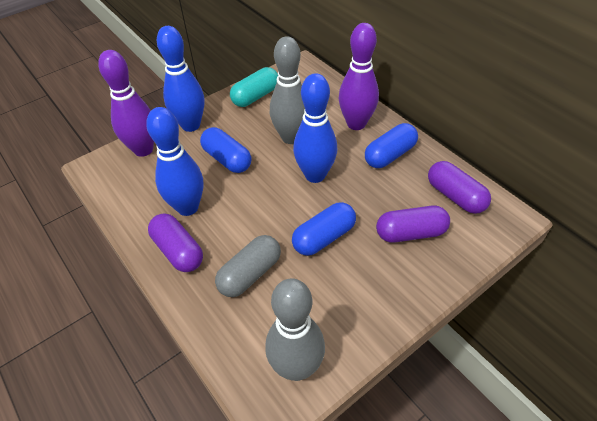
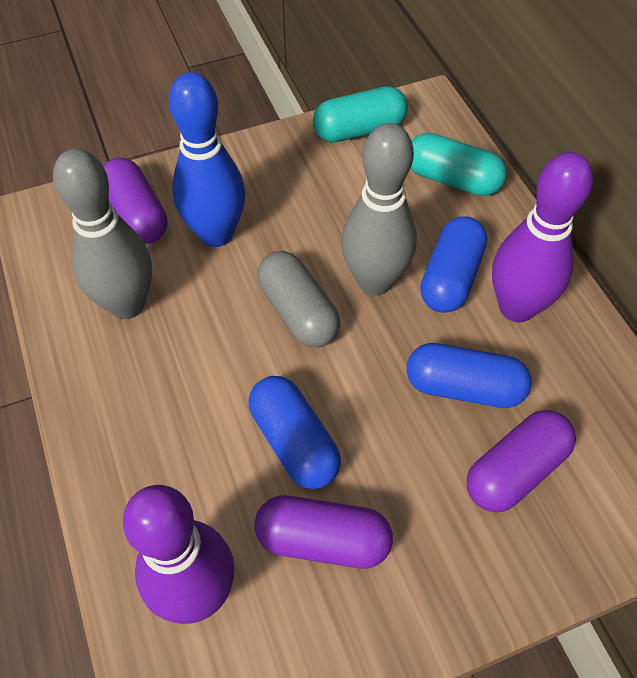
blue bowling pin: 3 -> 1
turquoise capsule: 1 -> 2

